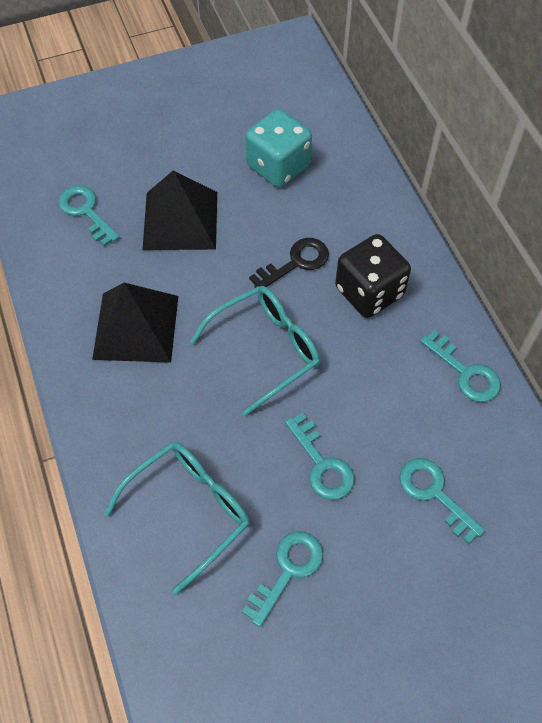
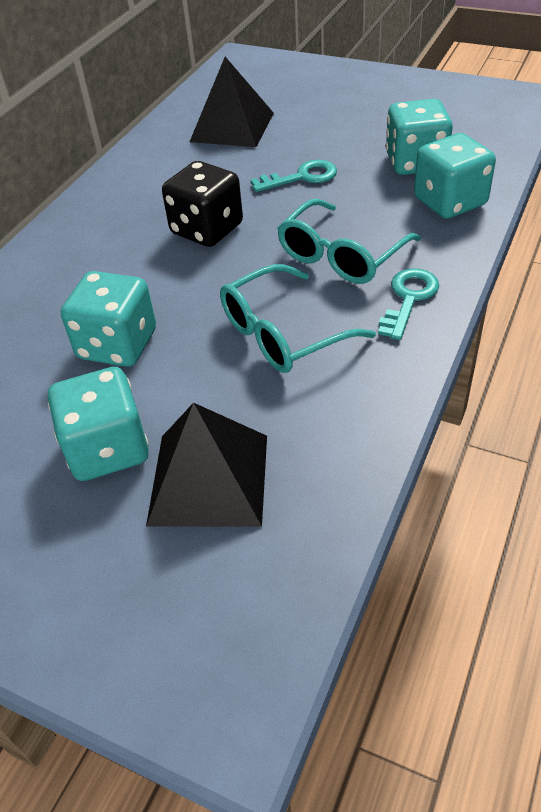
black key: 1 -> 0
turquoise dice: 1 -> 4
turquoise key: 5 -> 2

